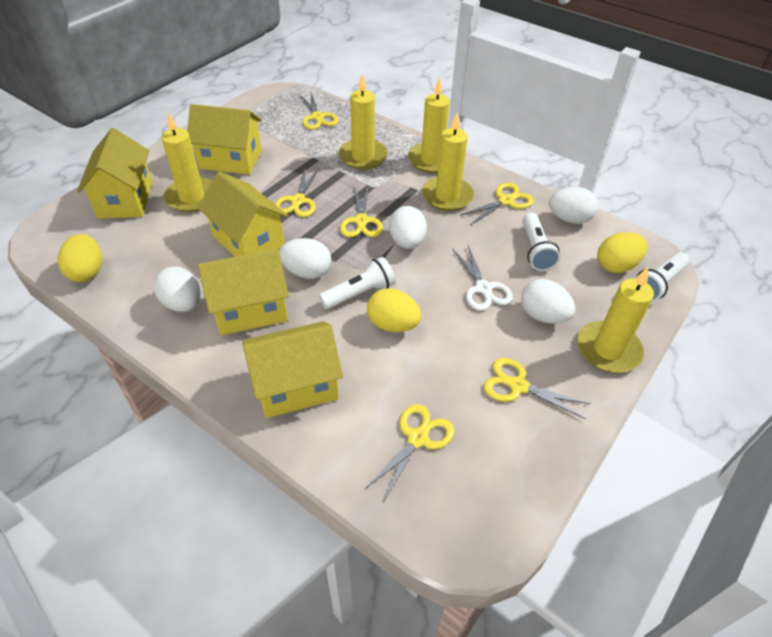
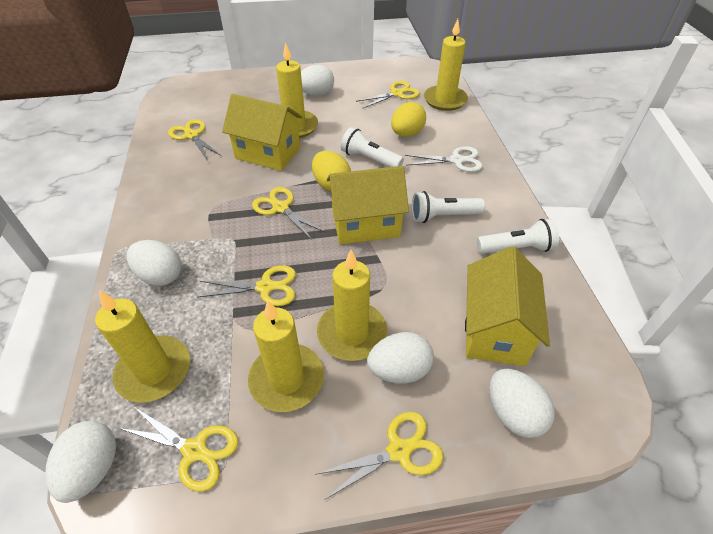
yellow egg: 3 -> 2
yellow house: 5 -> 3

